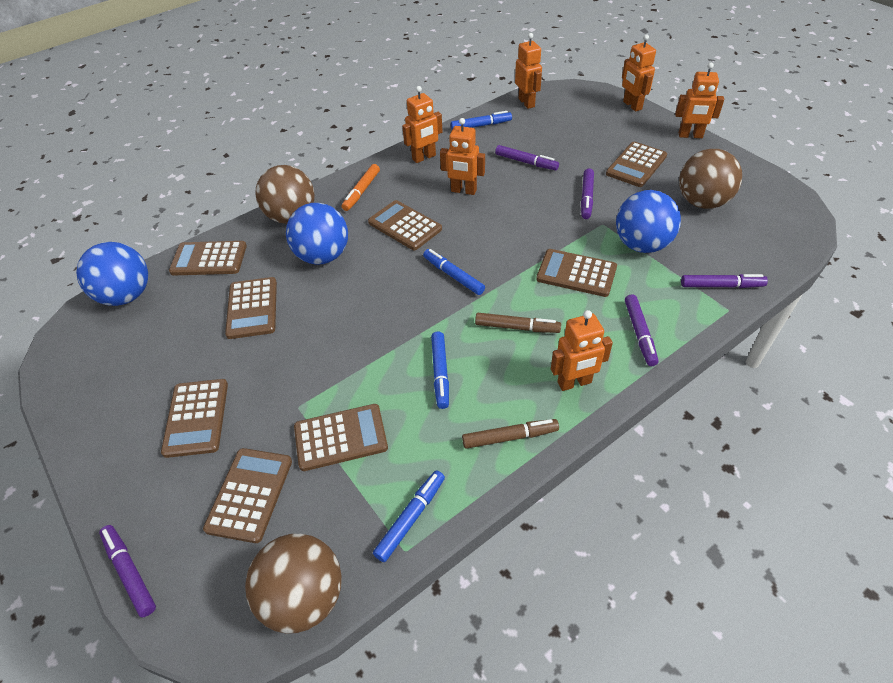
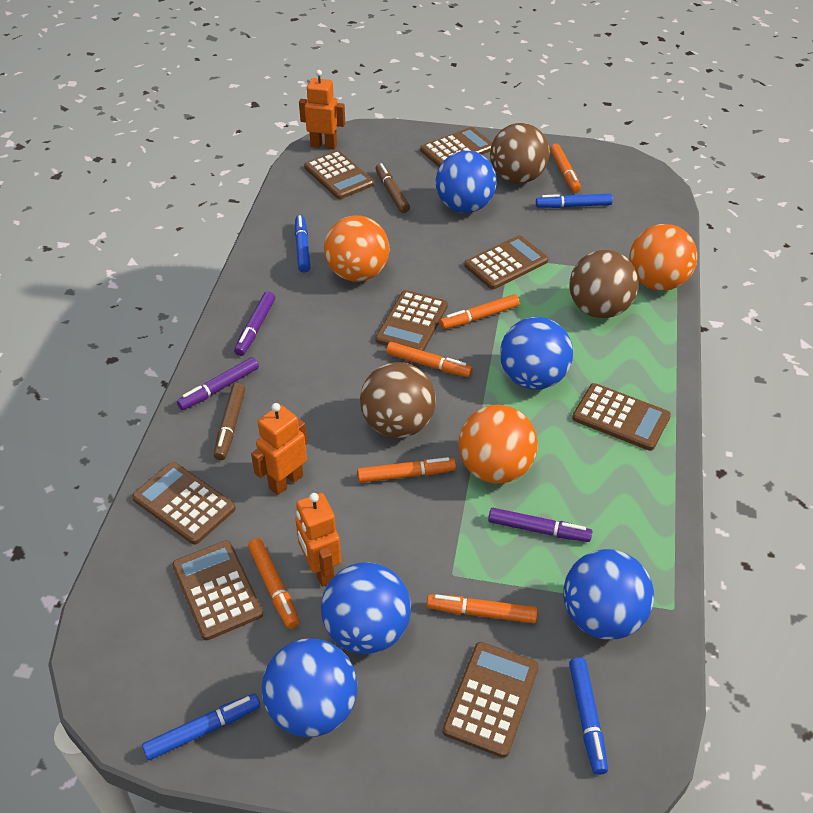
blue ball: 3 -> 5
orange ball: 0 -> 3
orange marker: 1 -> 6
orange robot: 6 -> 3
purple marker: 5 -> 3

